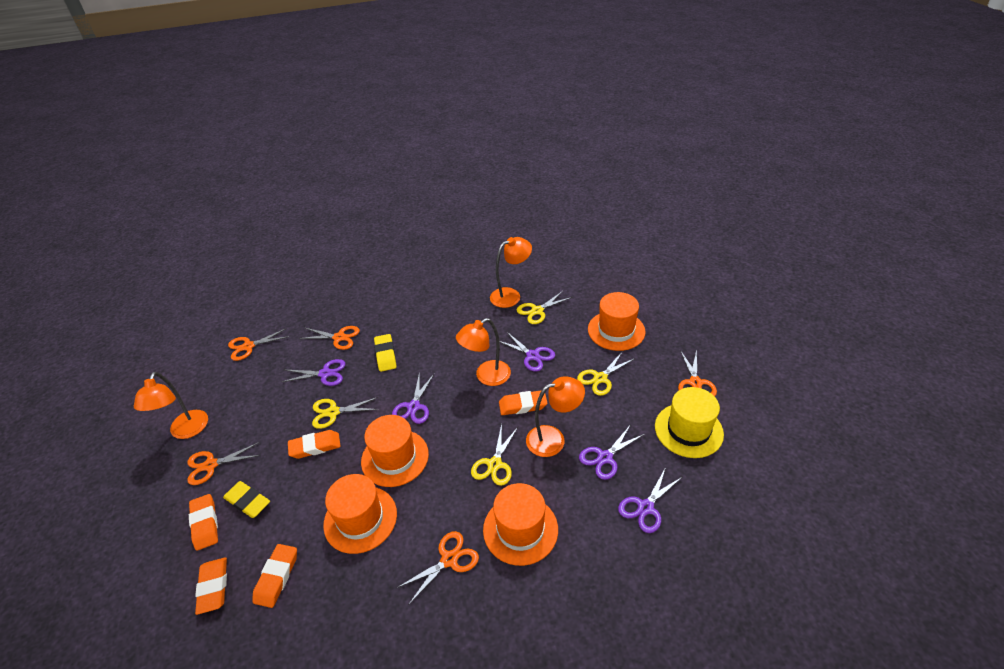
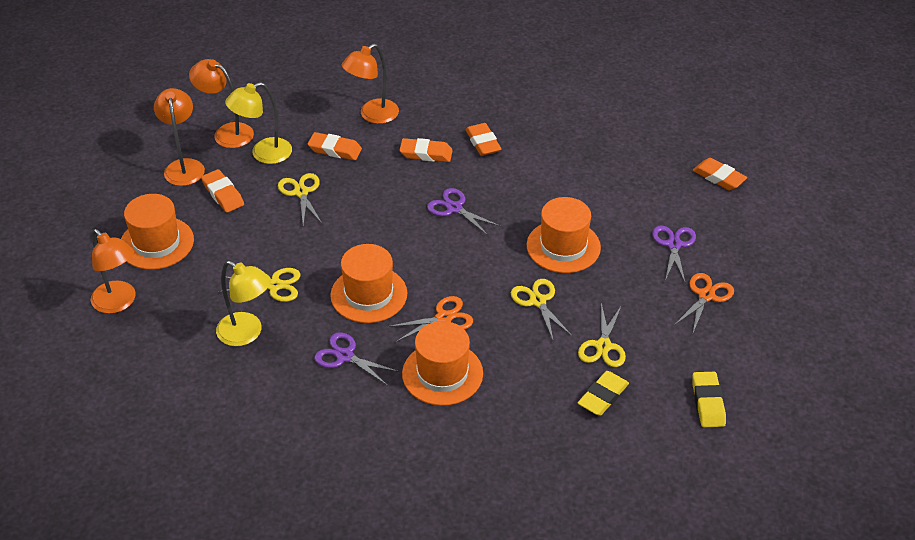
orange scissors: 5 -> 2
purple scissors: 5 -> 3
yellow hat: 1 -> 0
yellow lamp: 0 -> 2

